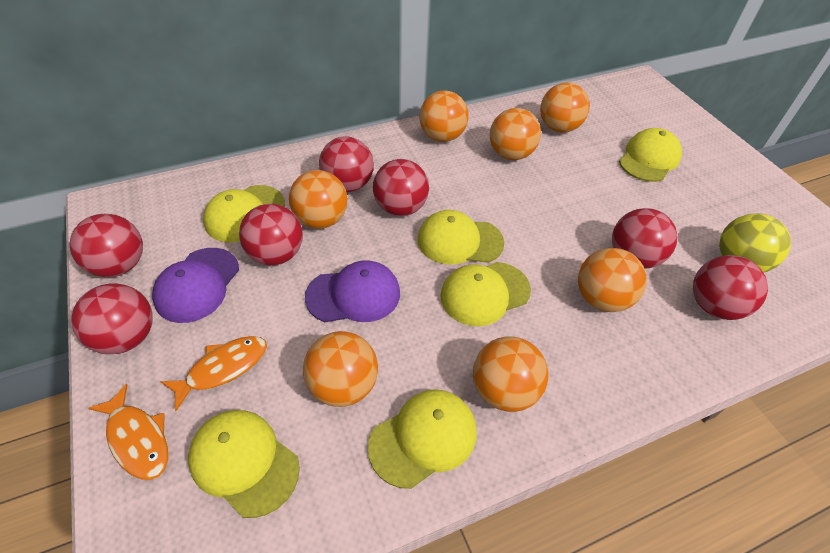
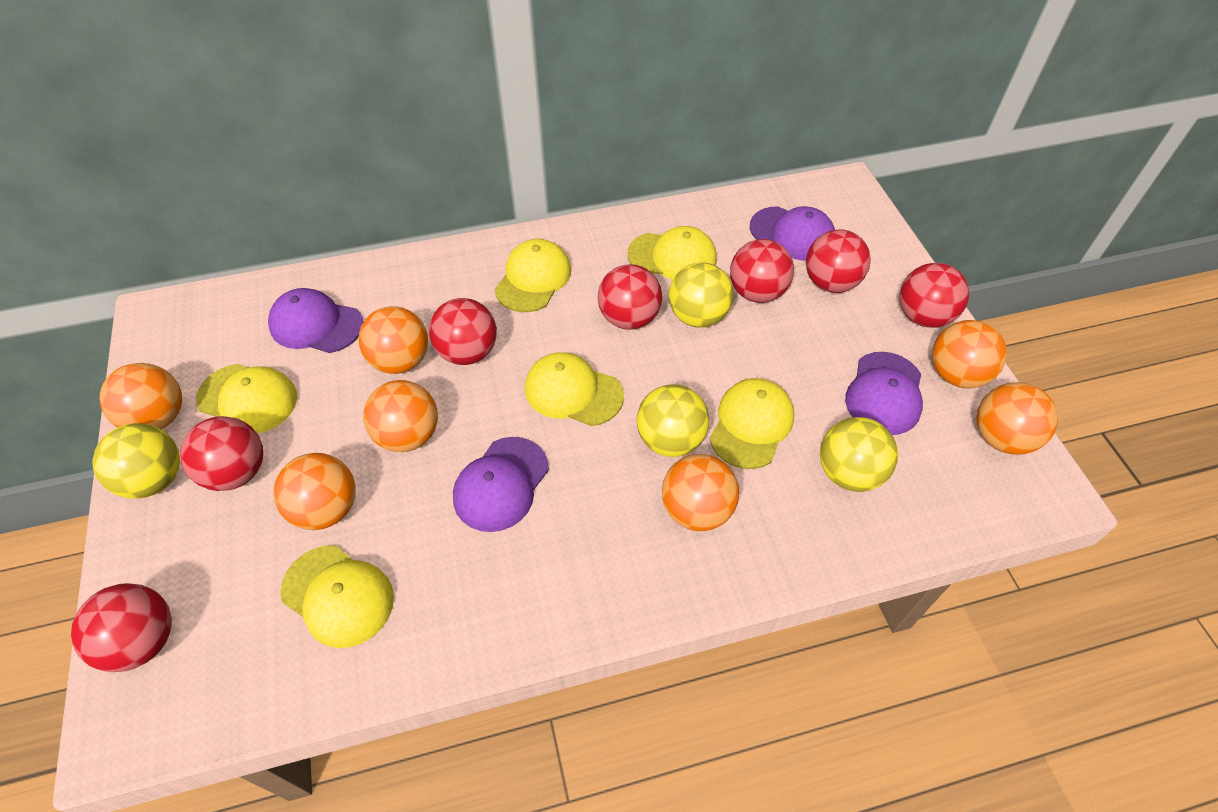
orange fish: 2 -> 0
purple cap: 2 -> 4
yellow ball: 1 -> 4

